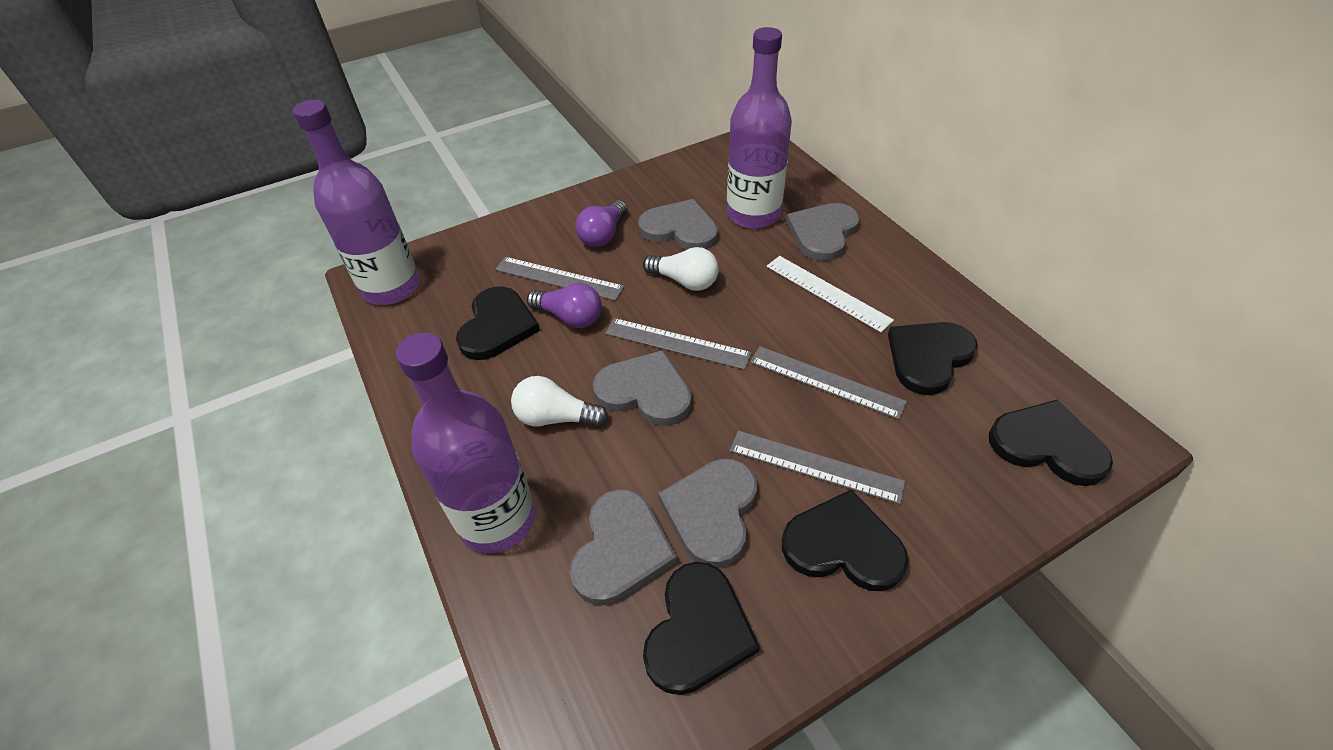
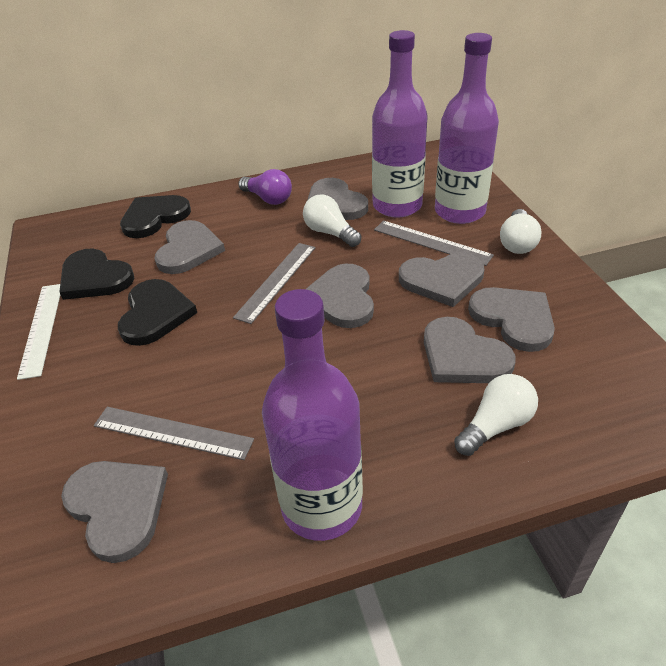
black heart: 5 -> 3
grey heart: 5 -> 7
grey ruler: 4 -> 3
purple light bulb: 2 -> 1
white light bulb: 2 -> 3

